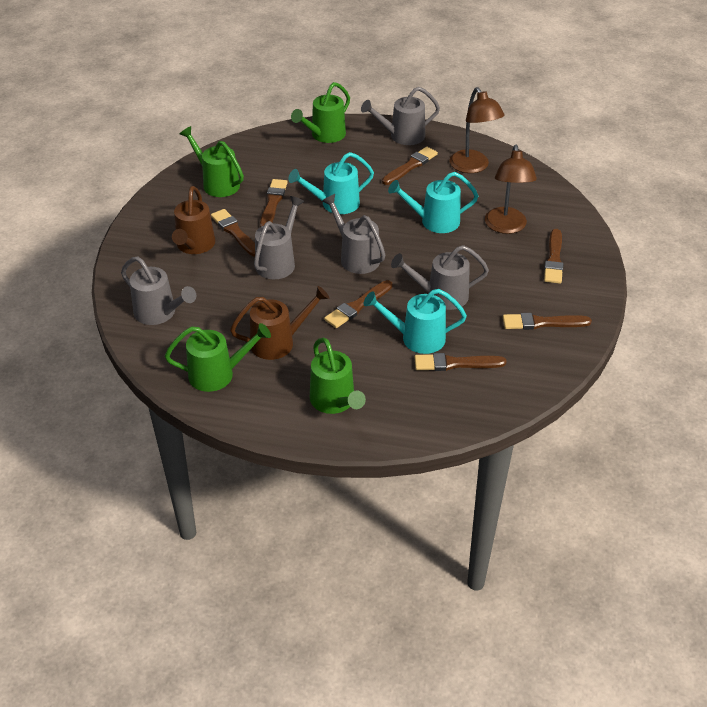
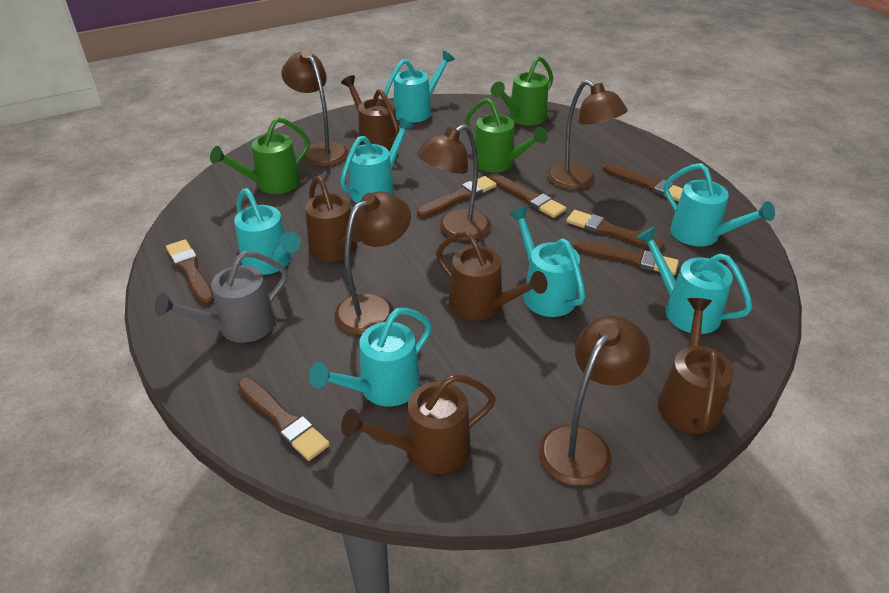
brown lamp: 2 -> 5
brown watering can: 2 -> 5
green watering can: 4 -> 3
grey watering can: 5 -> 1
turquoise watering can: 3 -> 7

